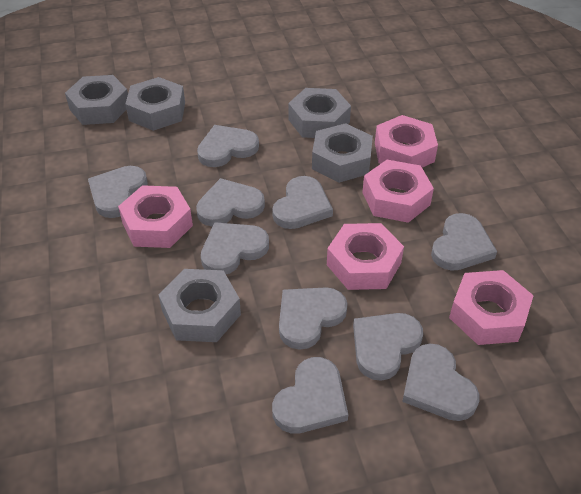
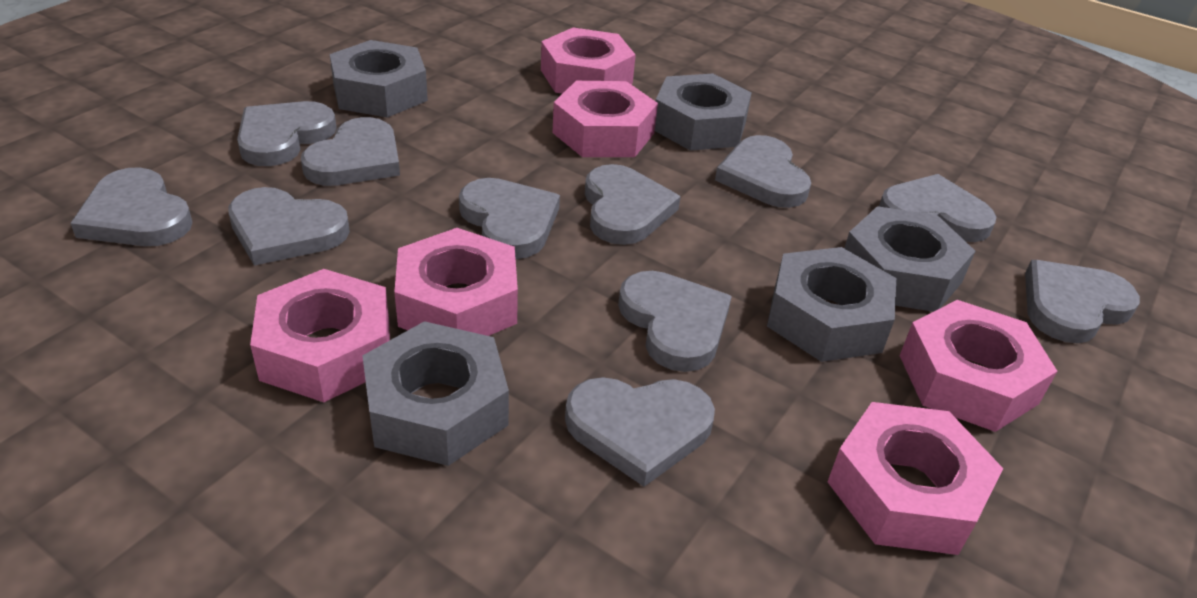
grey heart: 10 -> 11
pink nut: 5 -> 6

